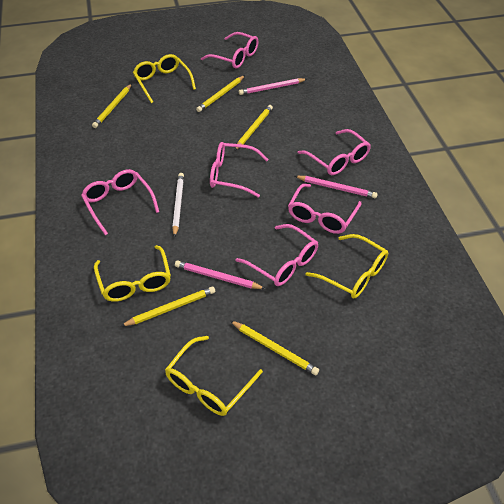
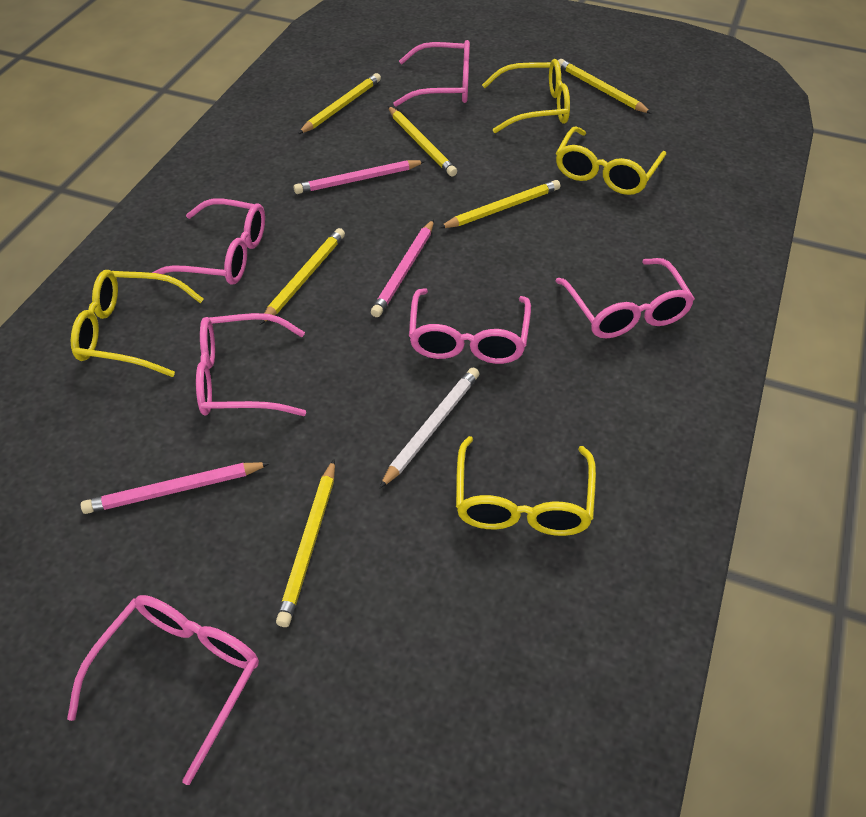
yellow pencil: 5 -> 6

